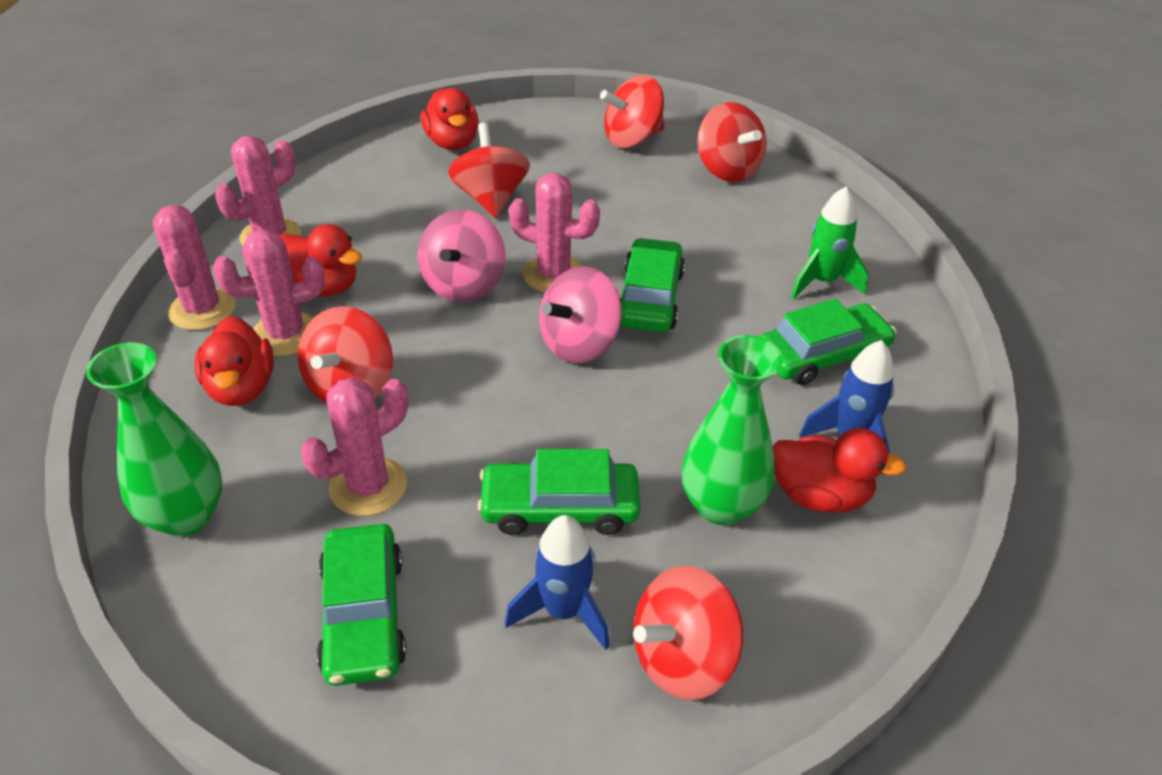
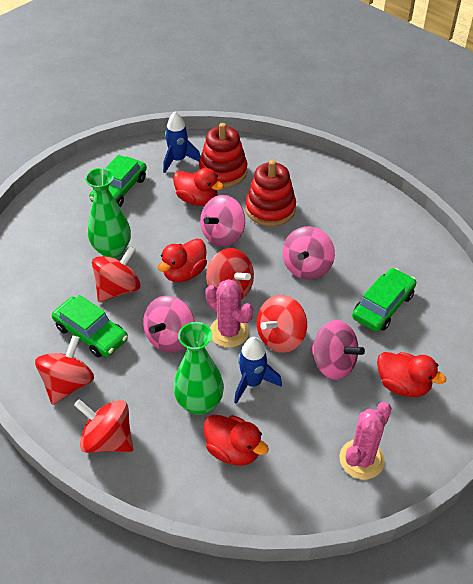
green car: 4 -> 3
green rocket: 1 -> 0
pink cactus: 5 -> 2
pink spinning top: 2 -> 4
red stacking toy: 0 -> 2

